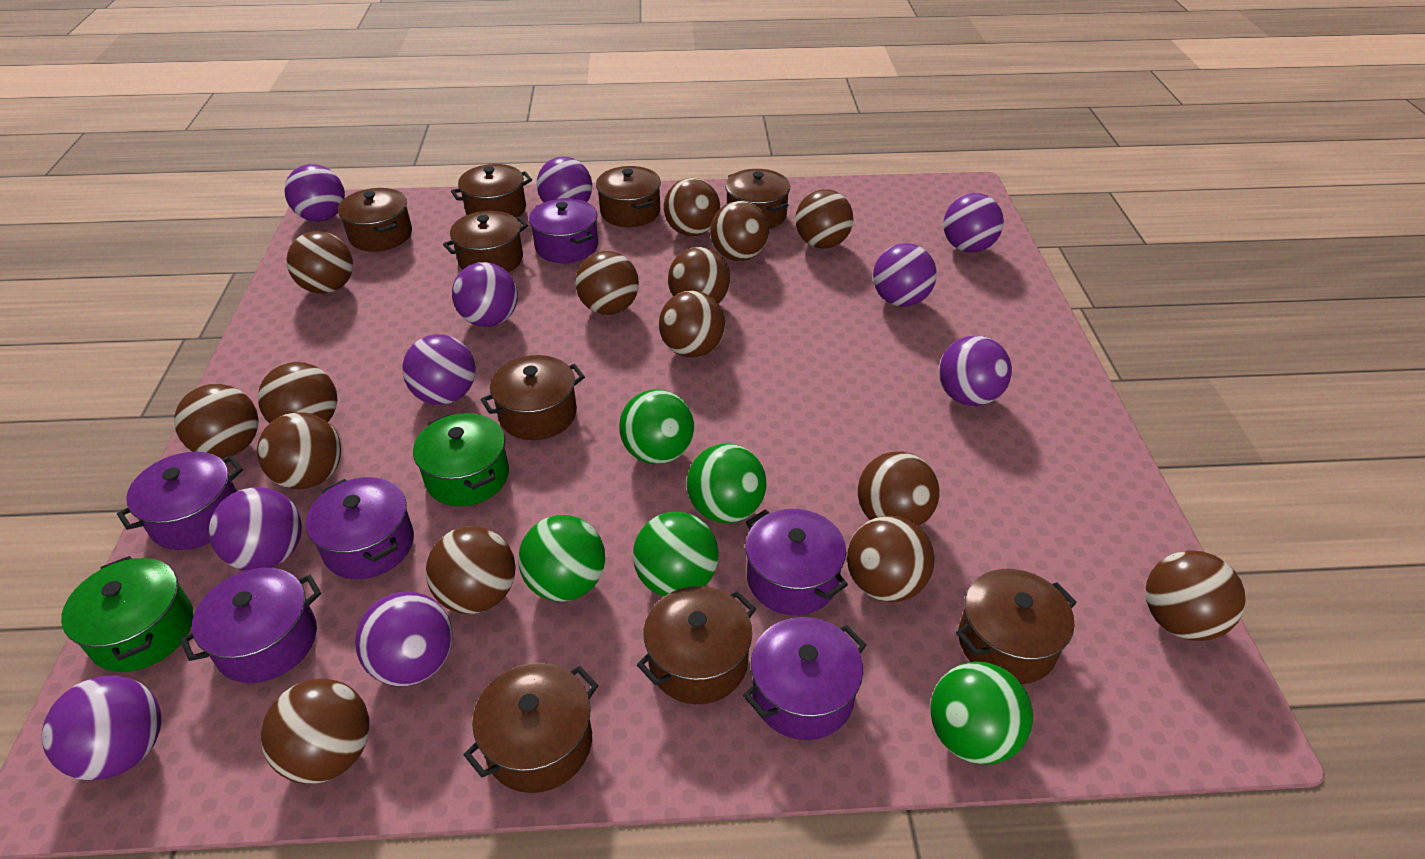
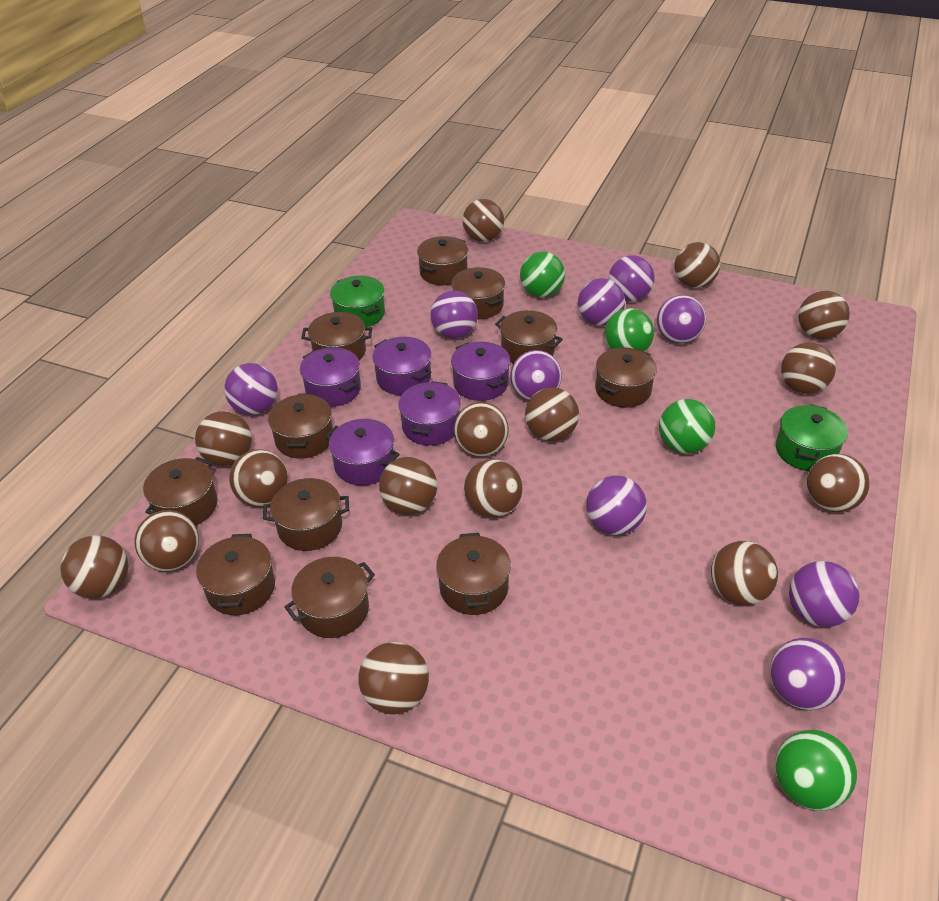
brown pot: 9 -> 11
green ball: 5 -> 4
purple ball: 10 -> 9
purple pot: 6 -> 5

